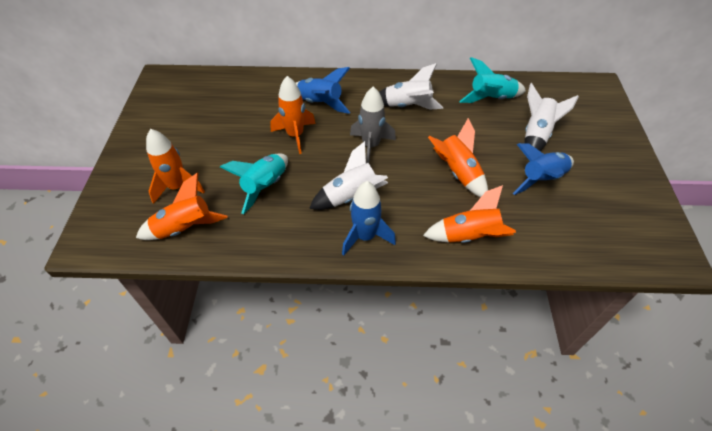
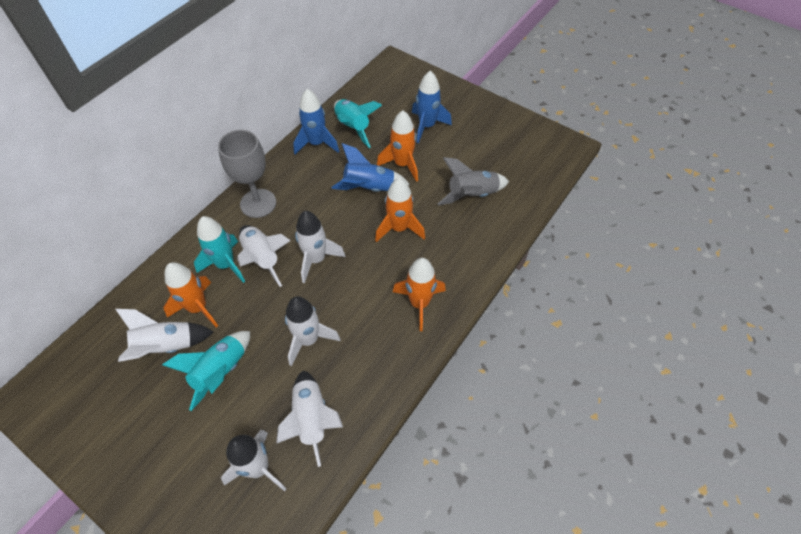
grey goblet: 0 -> 1
orange rocket: 5 -> 4
turquoise rocket: 2 -> 3
white rocket: 3 -> 6

